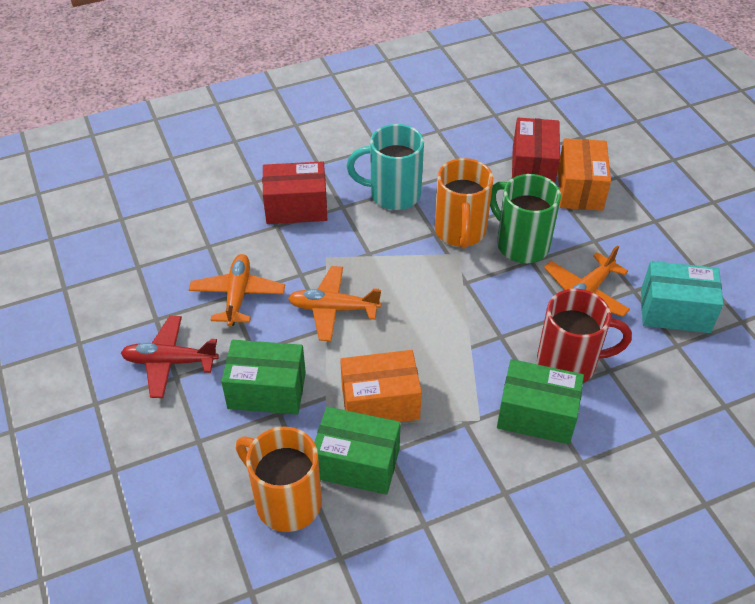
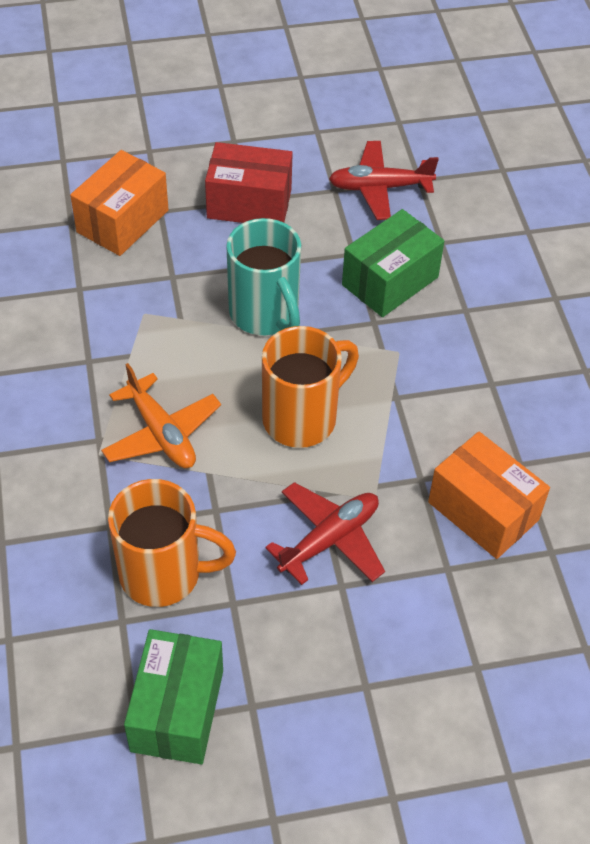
green box: 3 -> 2
green mug: 1 -> 0
orange plane: 3 -> 1
red box: 2 -> 1
red mug: 1 -> 0
red plane: 1 -> 2
turquoise box: 1 -> 0

